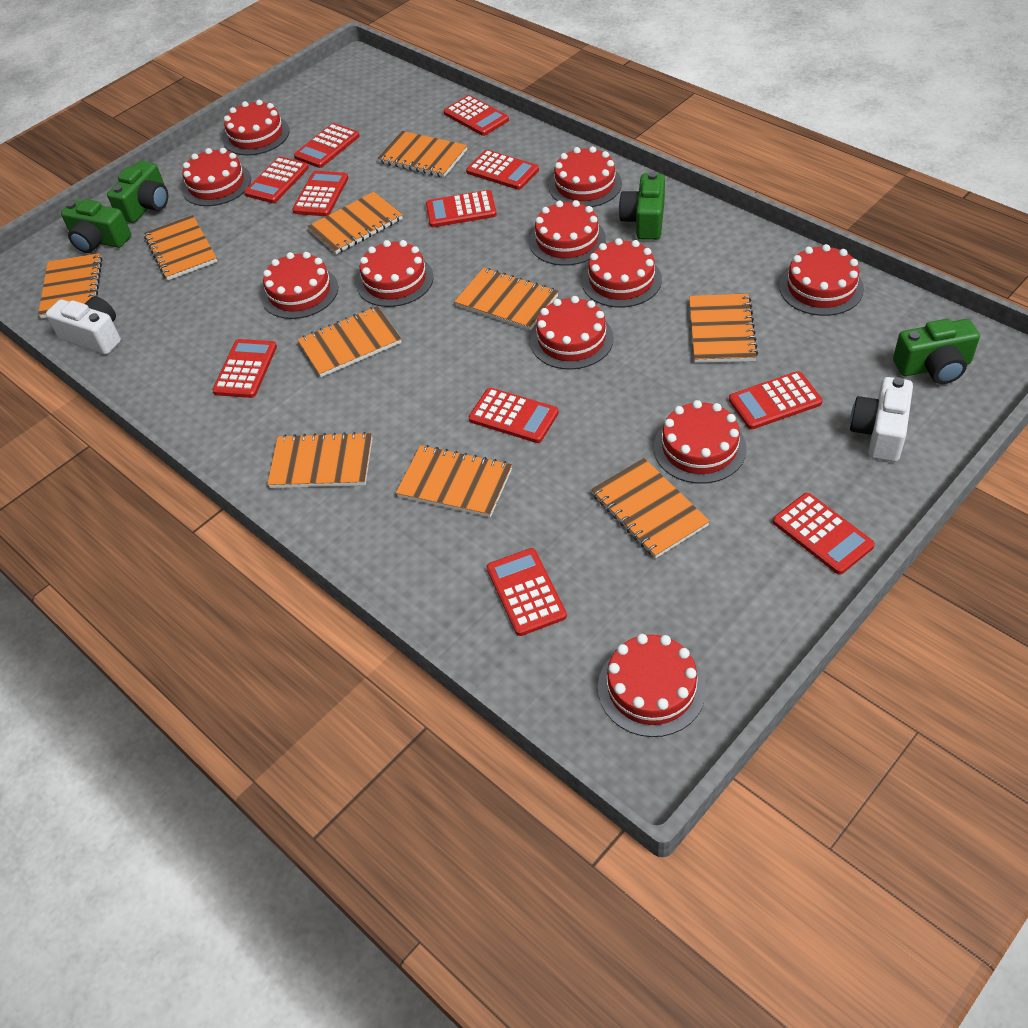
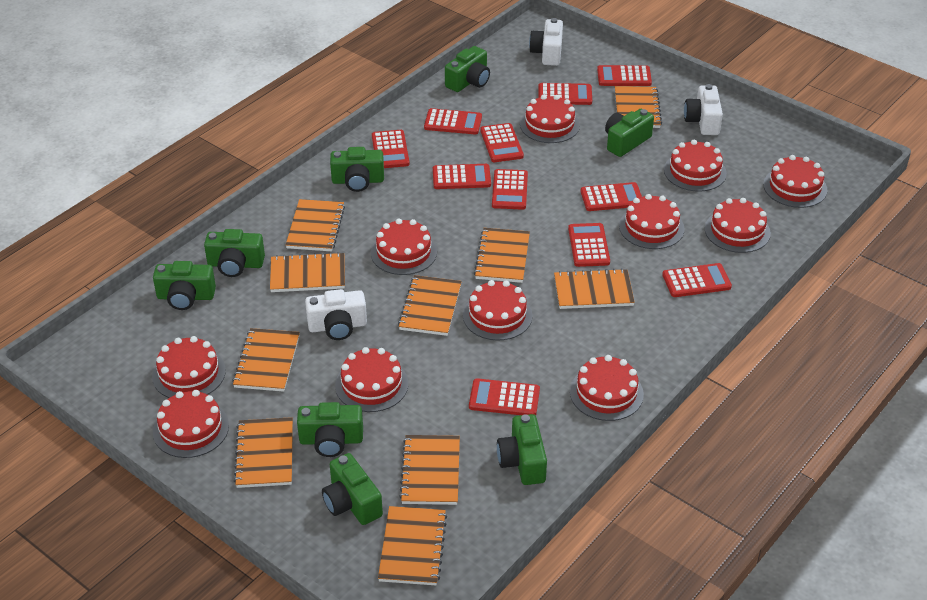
green camera: 4 -> 8
white camera: 2 -> 3

